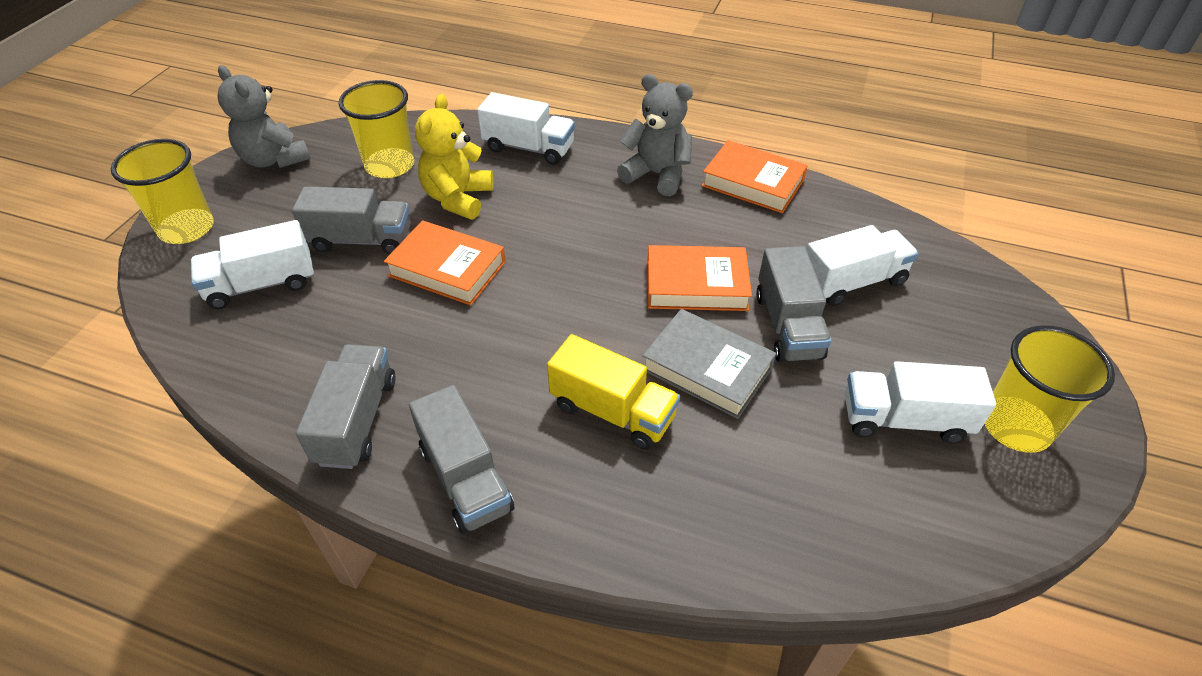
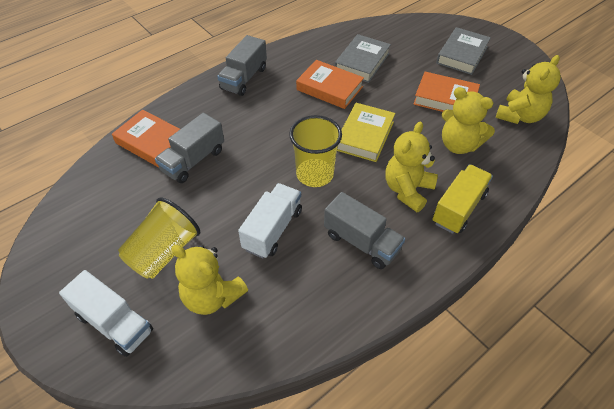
grey book: 1 -> 2
grey teddy bear: 2 -> 0
grey truck: 4 -> 3
white truck: 4 -> 2
yellow book: 0 -> 1
yellow cup: 3 -> 2
yellow teddy bear: 1 -> 4

